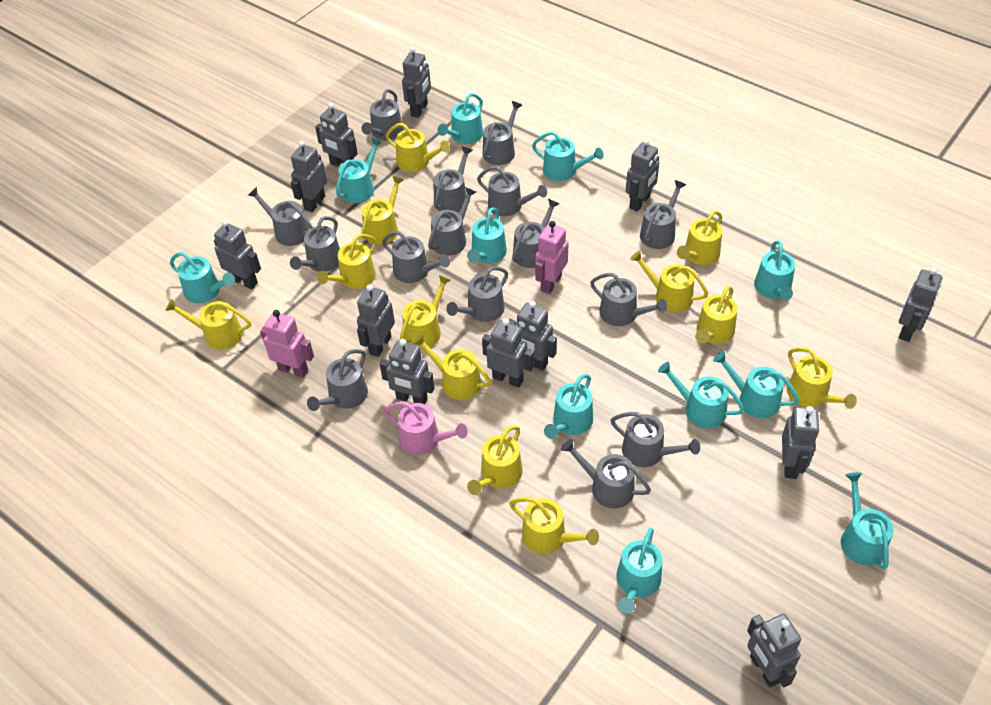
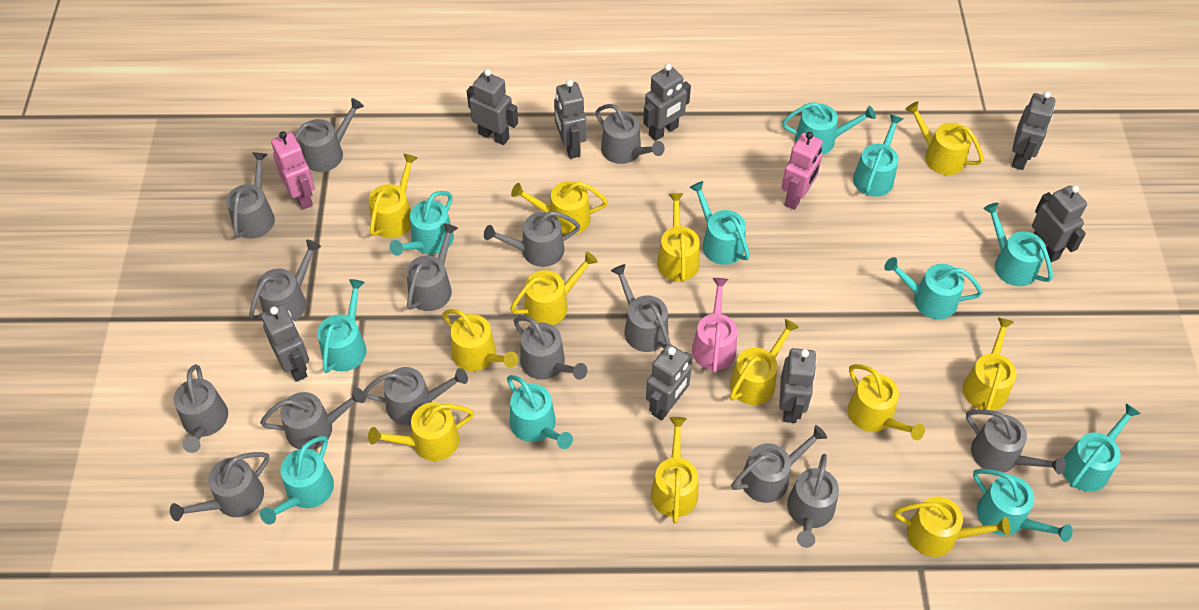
grey robot: 12 -> 8

